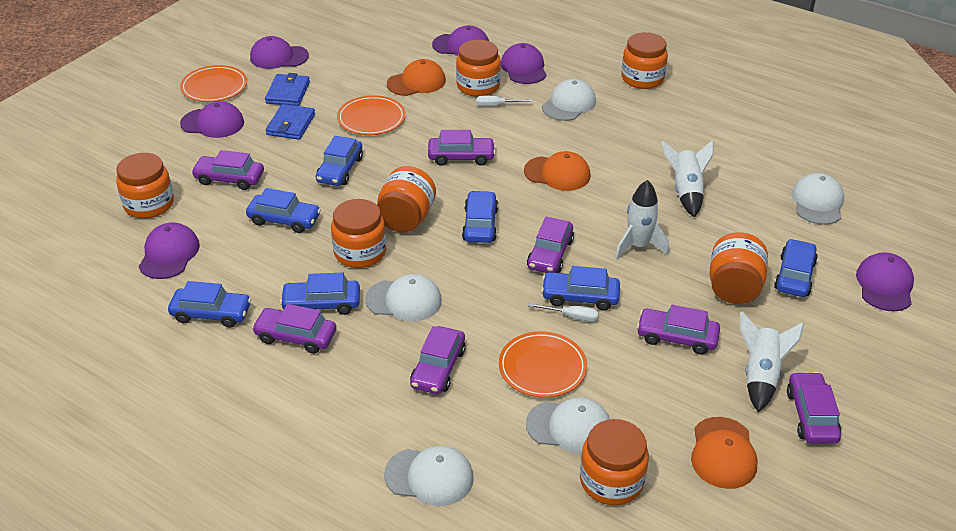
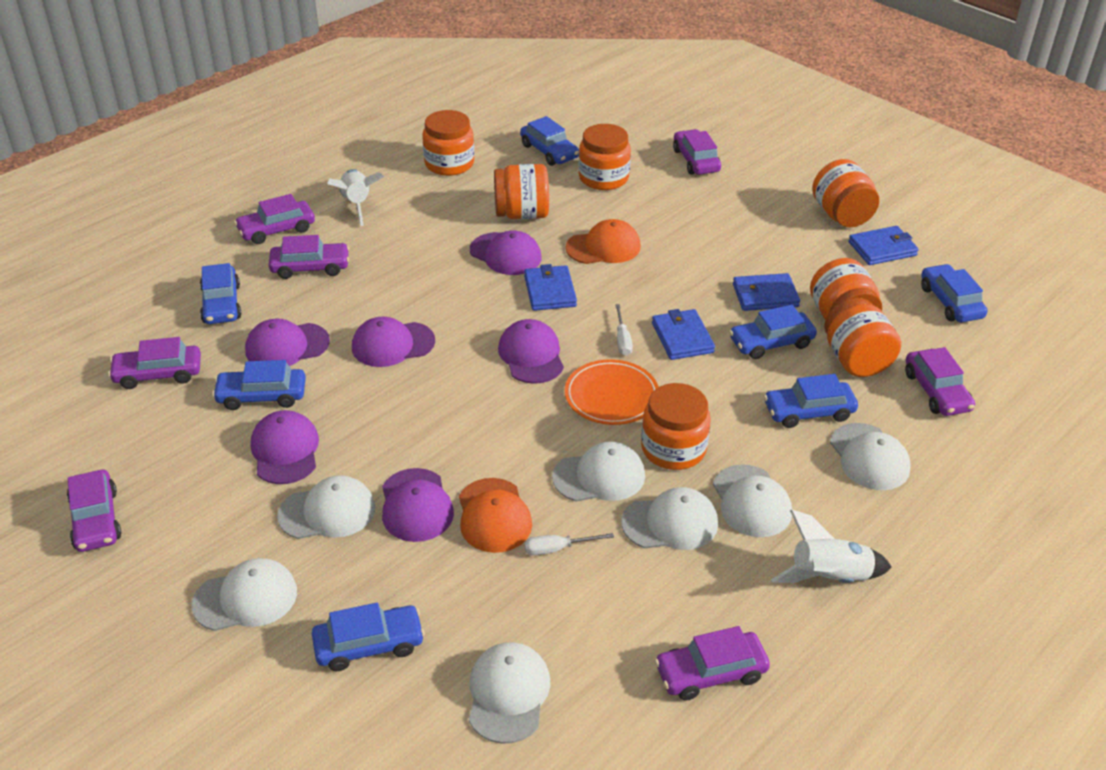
blue wallet: 2 -> 4
orange cap: 3 -> 2
orange plate: 3 -> 1
white cap: 5 -> 7
white rocket: 3 -> 2

